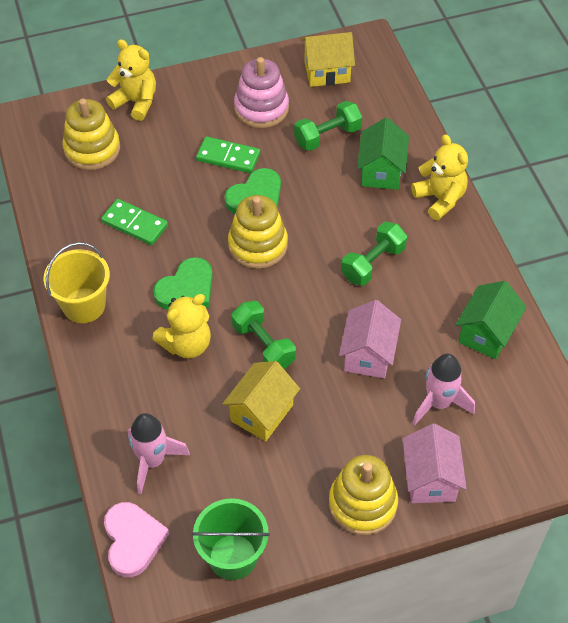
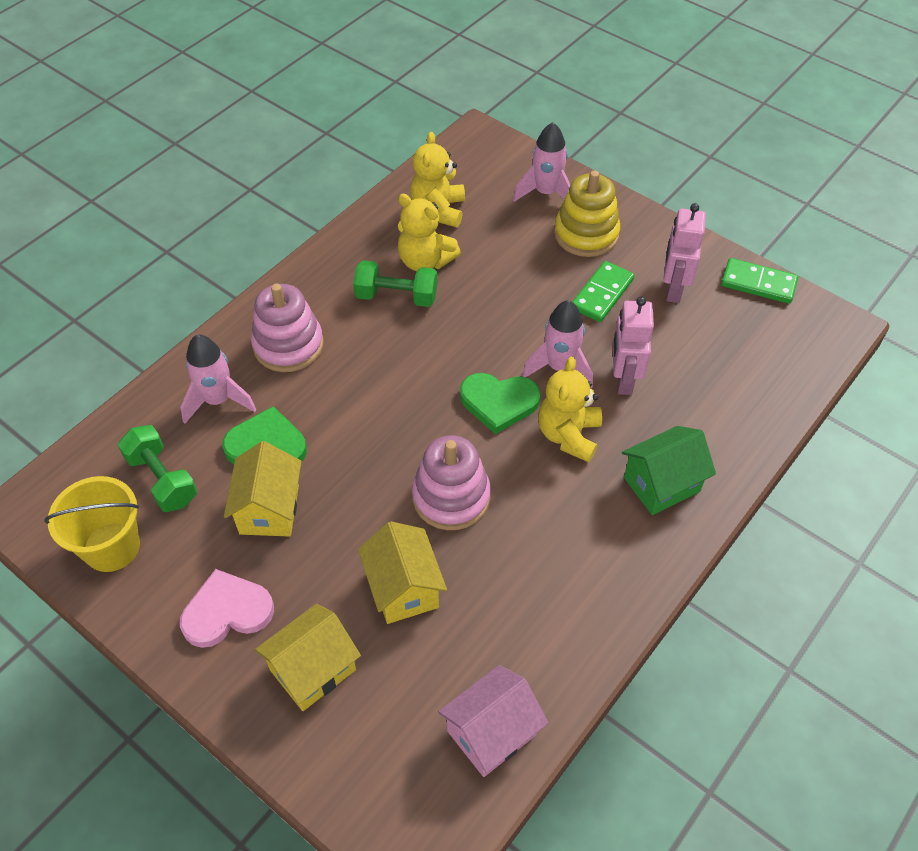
green bucket: 1 -> 0
green dumbbell: 3 -> 2
green house: 2 -> 1
pink house: 2 -> 1
pink robot: 0 -> 2
pink rocket: 2 -> 3
pink stacking toy: 1 -> 2
yellow house: 2 -> 3
yellow stacking toy: 3 -> 1

